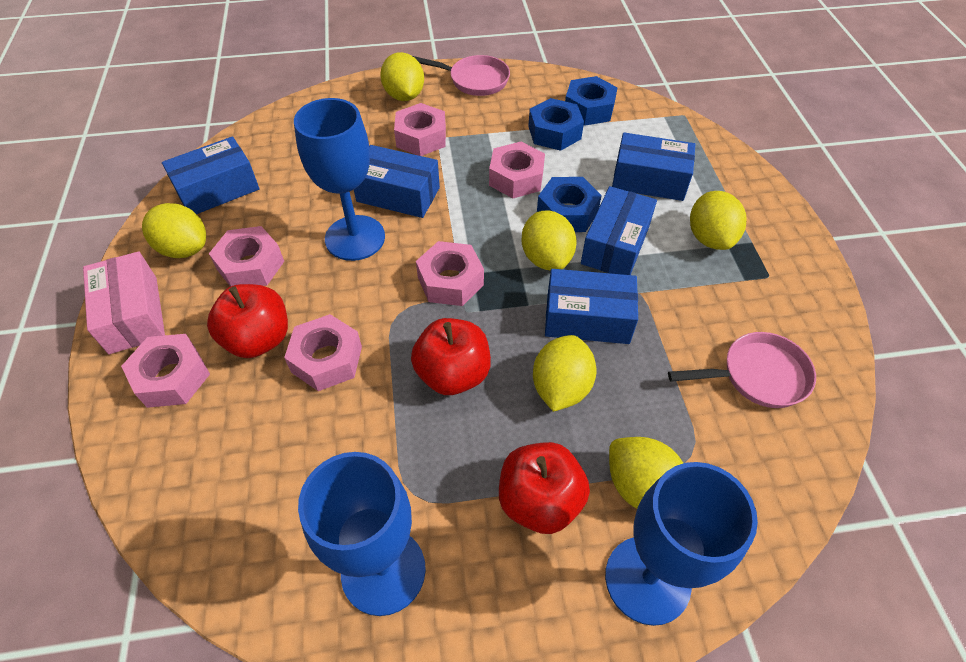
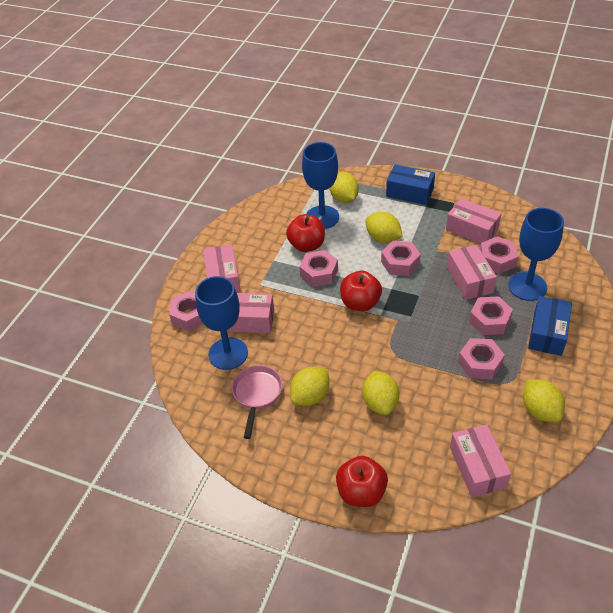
blue box: 5 -> 2
blue nut: 3 -> 0
pink box: 1 -> 5
pink pan: 2 -> 1
yellow lemon: 6 -> 5

